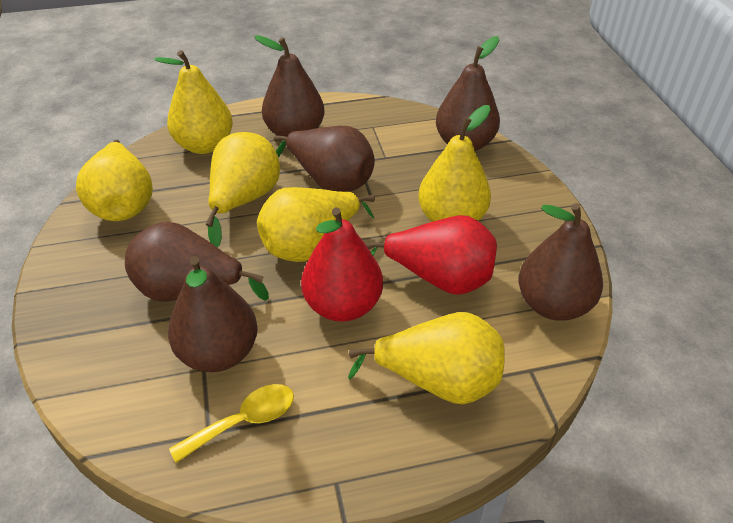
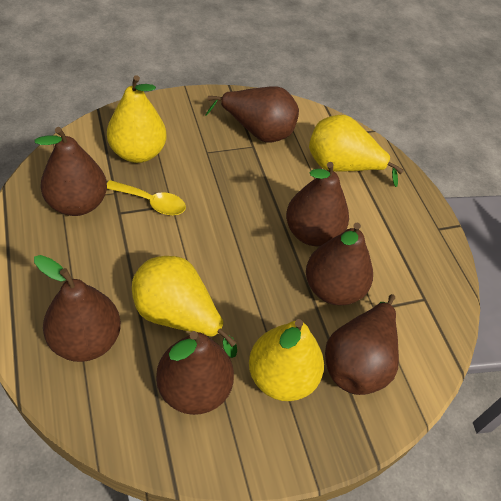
brown pear: 6 -> 7
red pear: 2 -> 0
yellow pear: 6 -> 4

